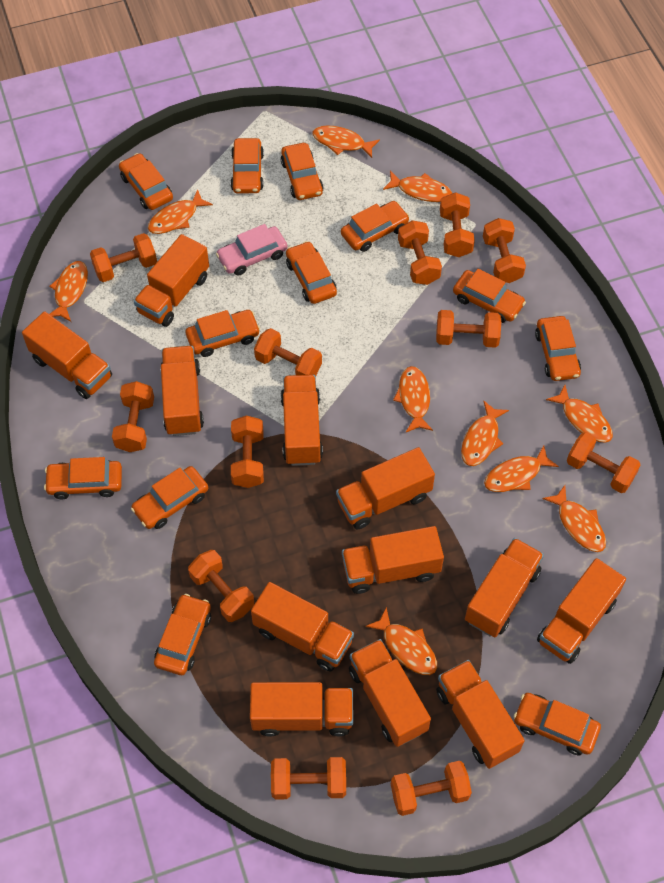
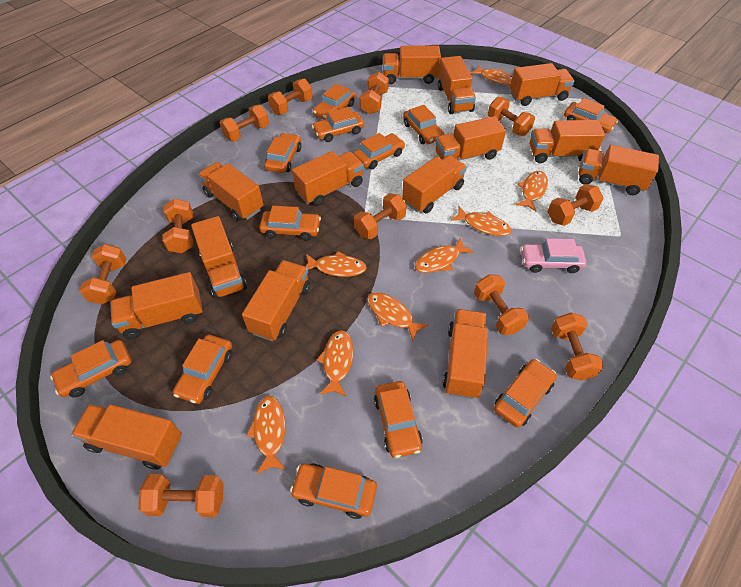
orange dumbbell: 12 -> 11
orange fish: 10 -> 8
orange truck: 12 -> 14

